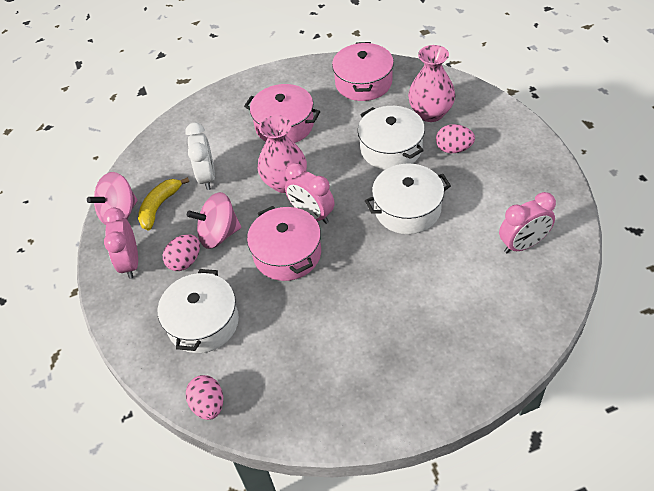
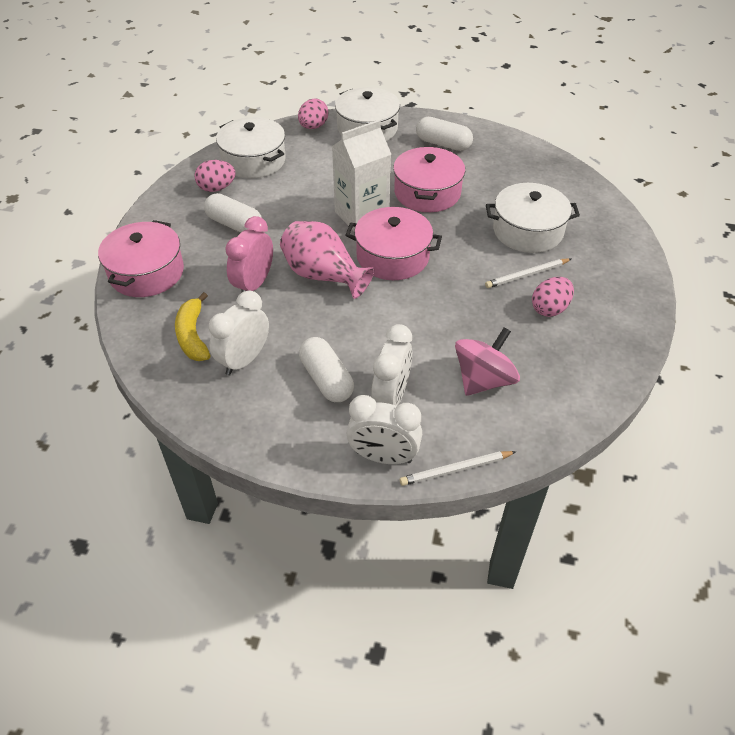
pink clock: 3 -> 1
pink spinning top: 2 -> 1
pink vase: 2 -> 1
white capsule: 0 -> 3
white carton: 0 -> 1
white clock: 1 -> 3
white pencil: 0 -> 2

